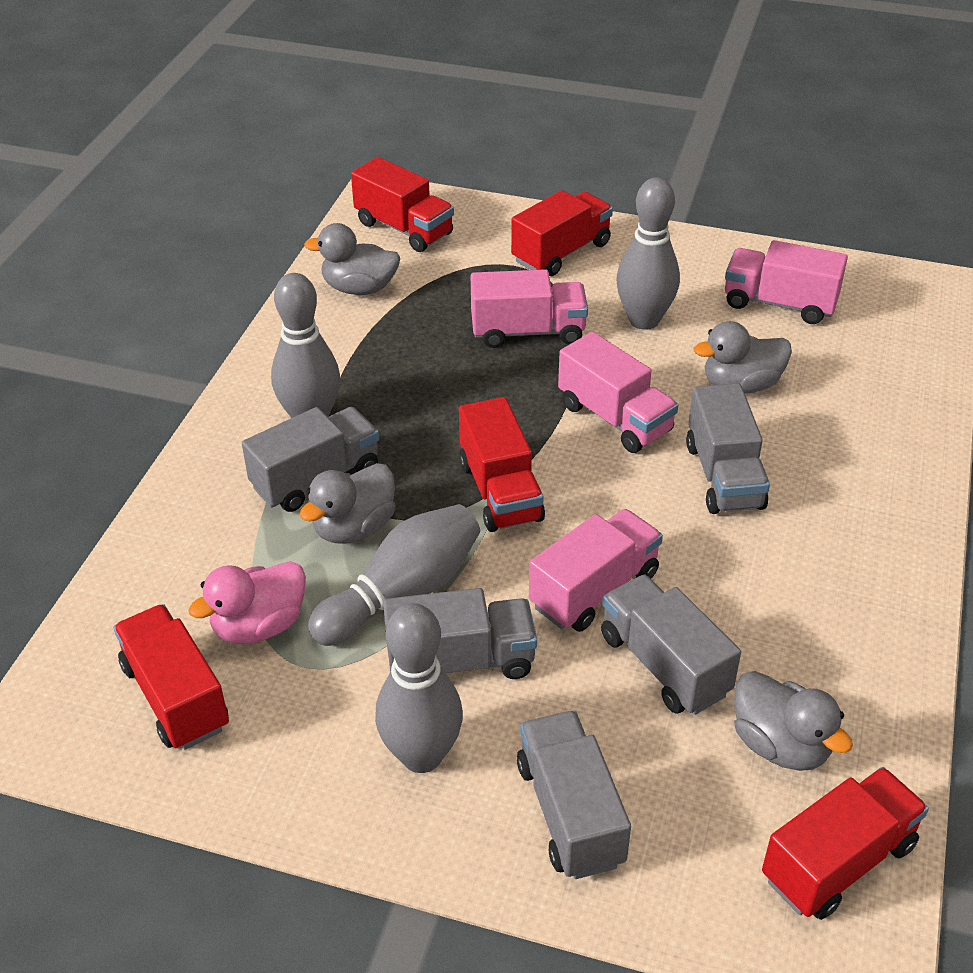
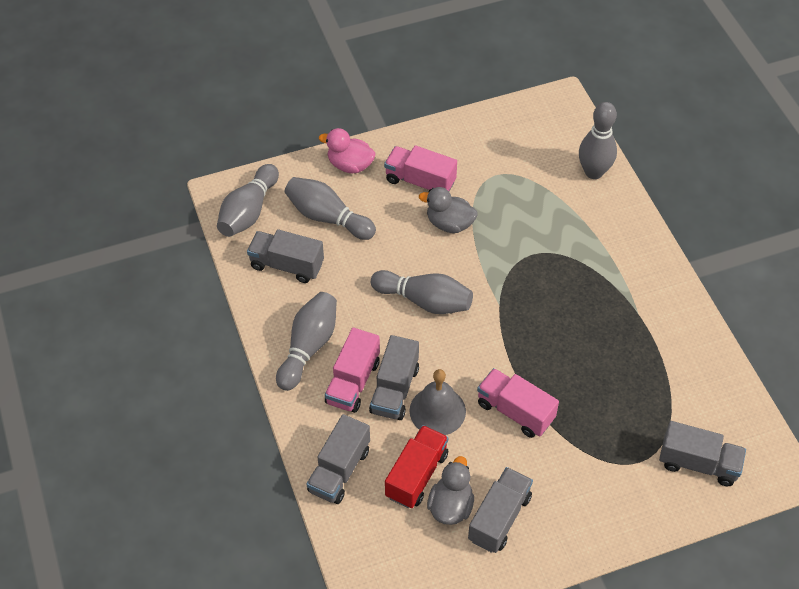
grey bell: 0 -> 1
grey bowling pin: 4 -> 5
grey duck: 4 -> 2
pink truck: 4 -> 3
red truck: 5 -> 1

